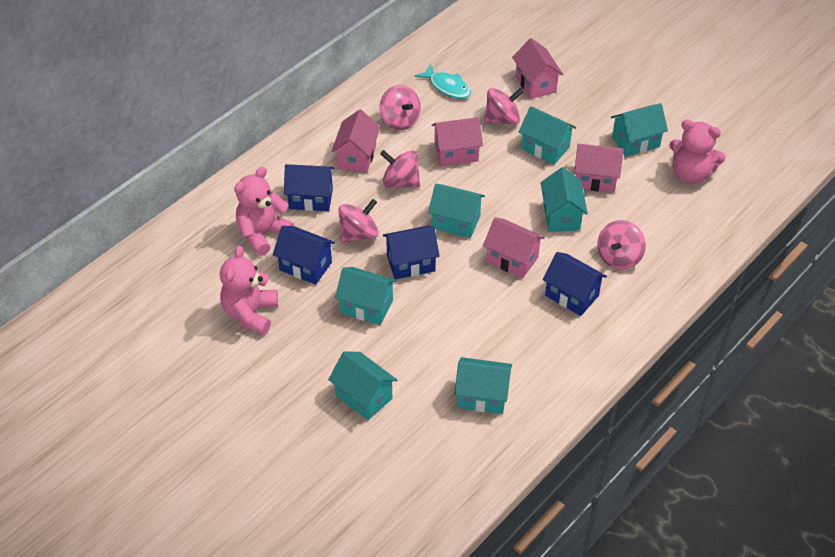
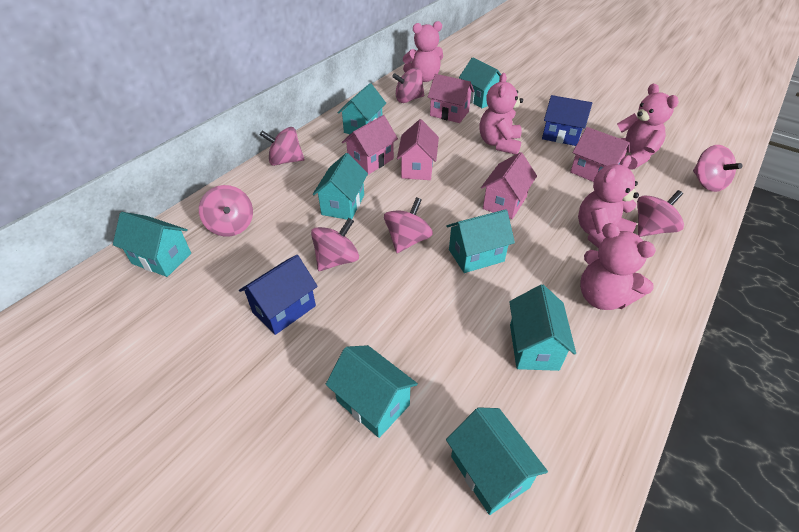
blue house: 4 -> 2
pink spinning top: 5 -> 7
pink teddy bear: 3 -> 5
turquoise fish: 1 -> 0
turquoise house: 7 -> 8

